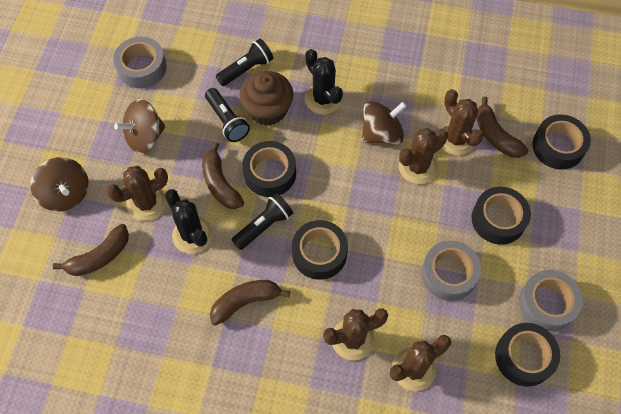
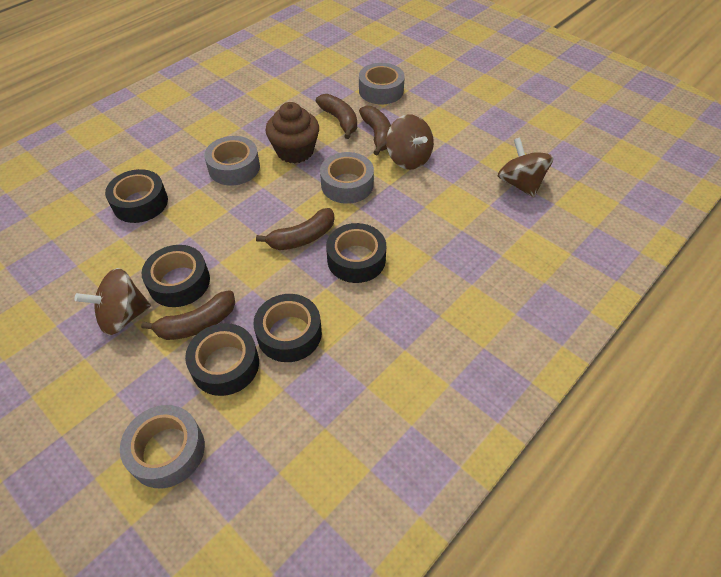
black cactus: 2 -> 0
black flashlight: 3 -> 0
brown cactus: 5 -> 0
grey tape: 3 -> 4

